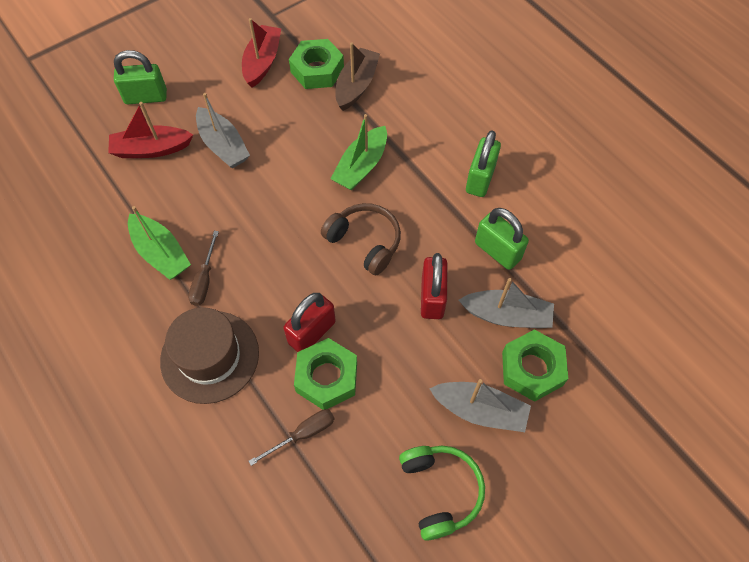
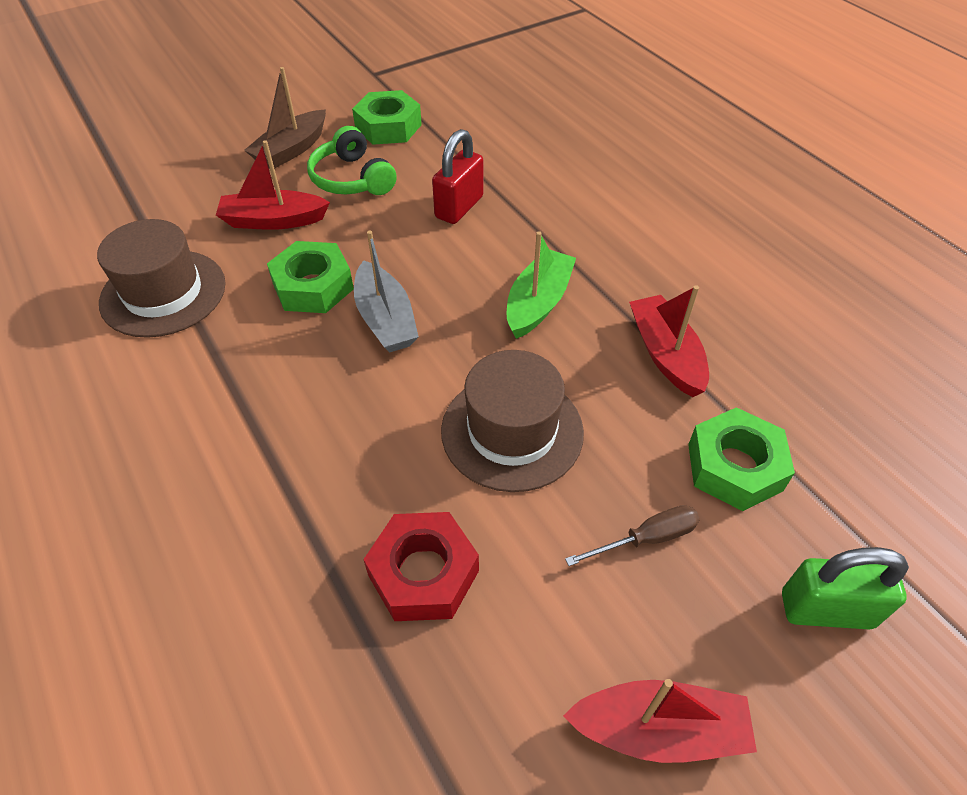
brown hat: 1 -> 2
brown headphones: 1 -> 0
brown screwdriver: 2 -> 1
green boat: 2 -> 1
green padlock: 3 -> 1
grey boat: 3 -> 1
red boat: 2 -> 3
red nut: 0 -> 1
red padlock: 2 -> 1

